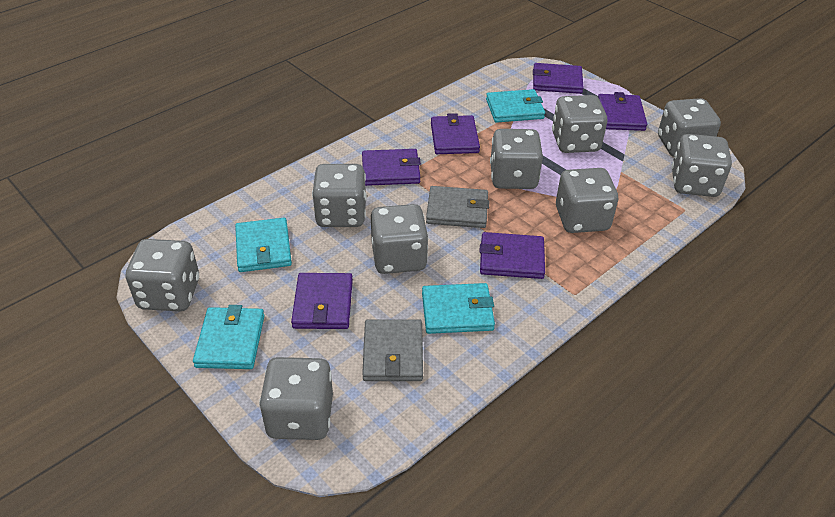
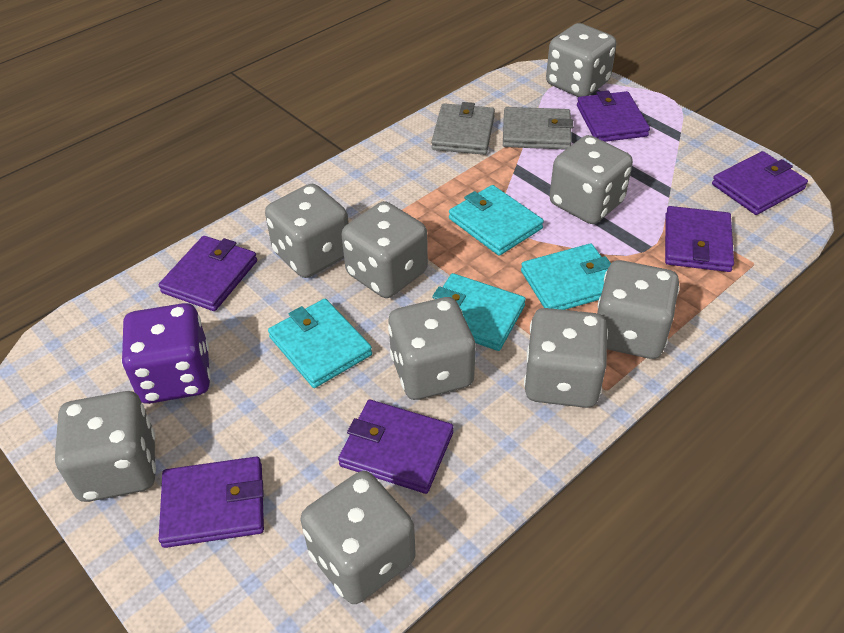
purple dice: 0 -> 1

